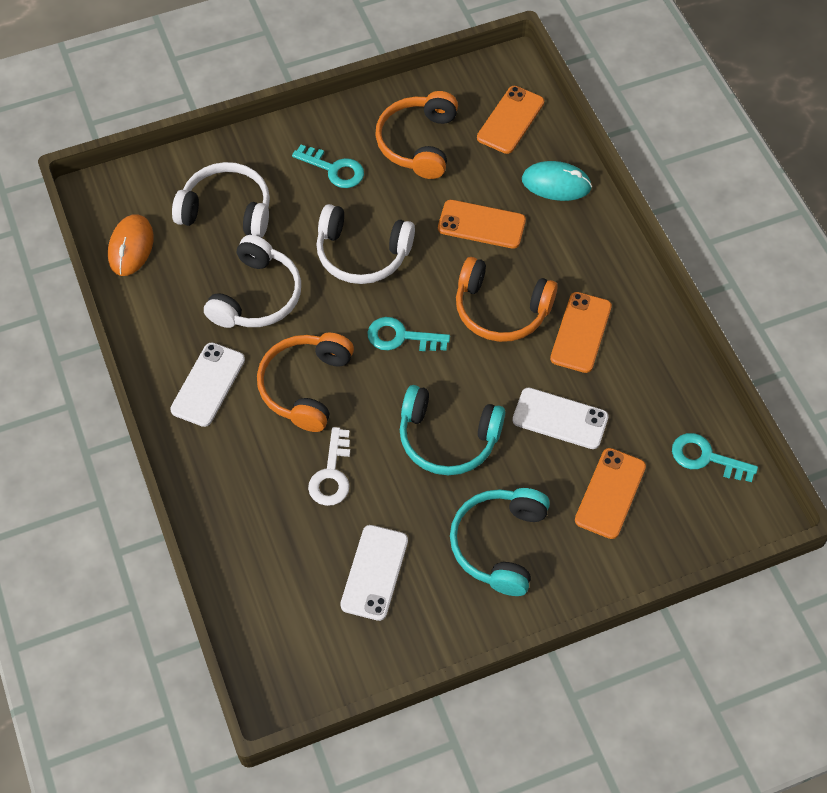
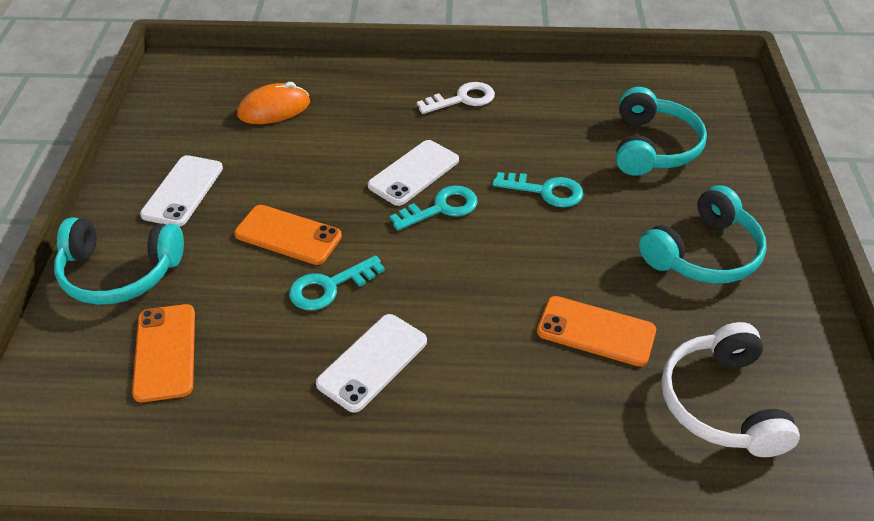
orange headphones: 3 -> 0
orange phone: 4 -> 3
turquoise headphones: 2 -> 3
turquoise mouse: 1 -> 0
white headphones: 3 -> 1

